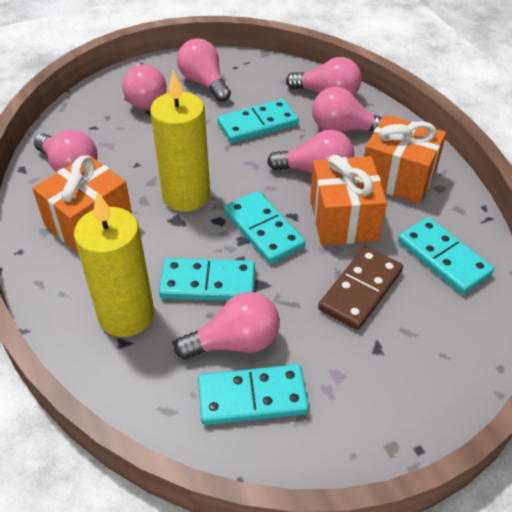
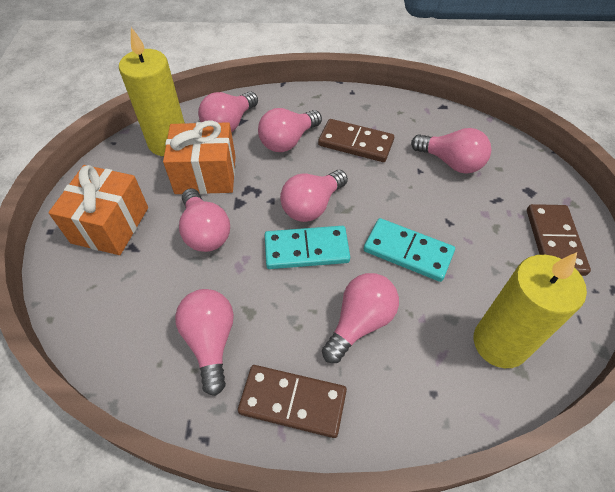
brown domino: 1 -> 3
orange gift: 3 -> 2
turquoise domino: 5 -> 2

